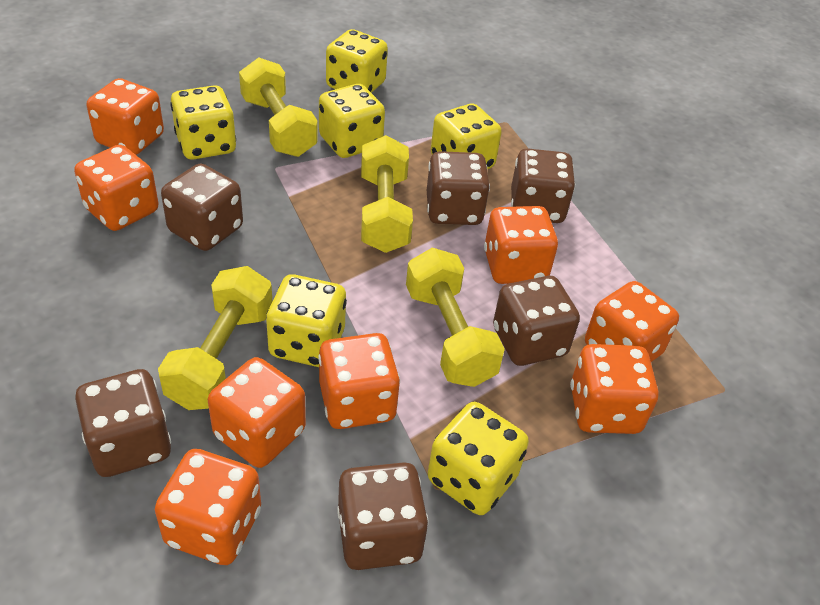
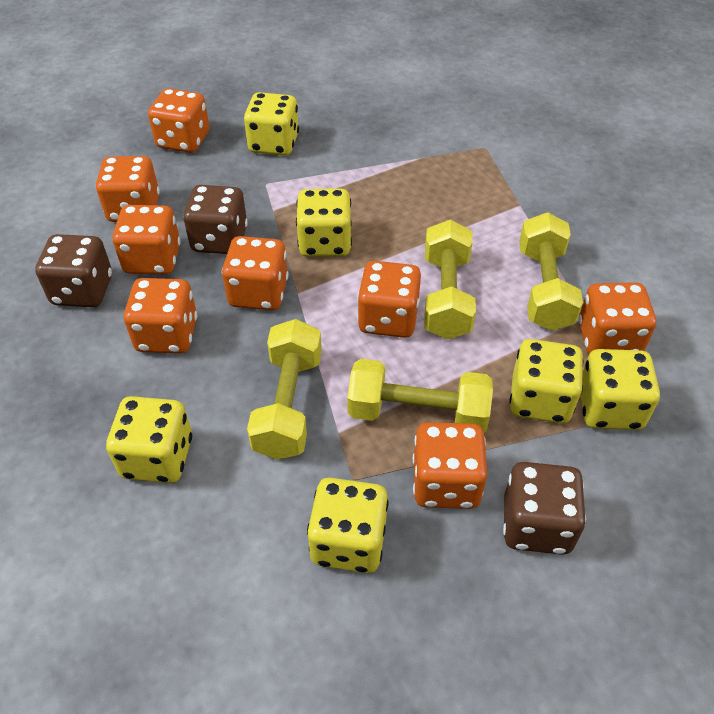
brown dice: 6 -> 3

